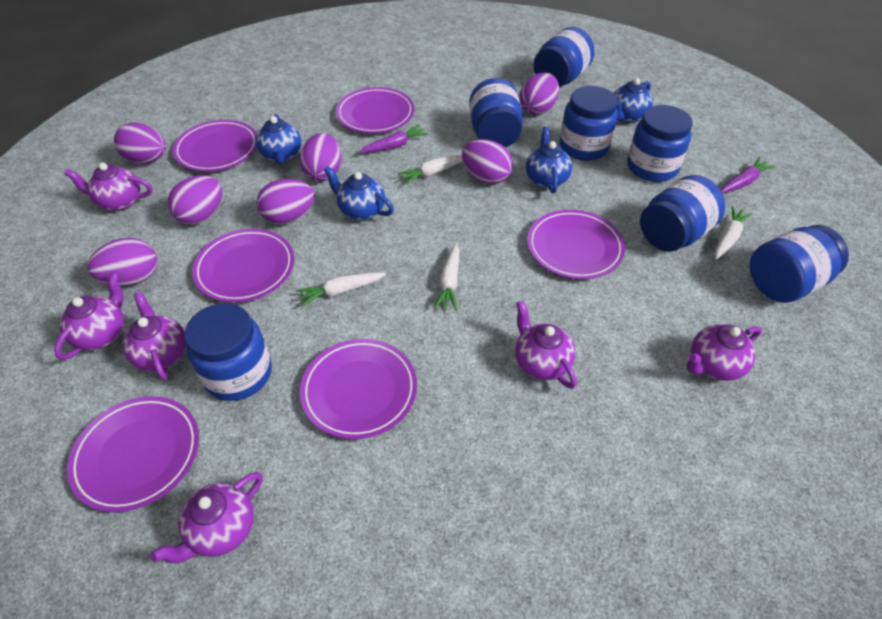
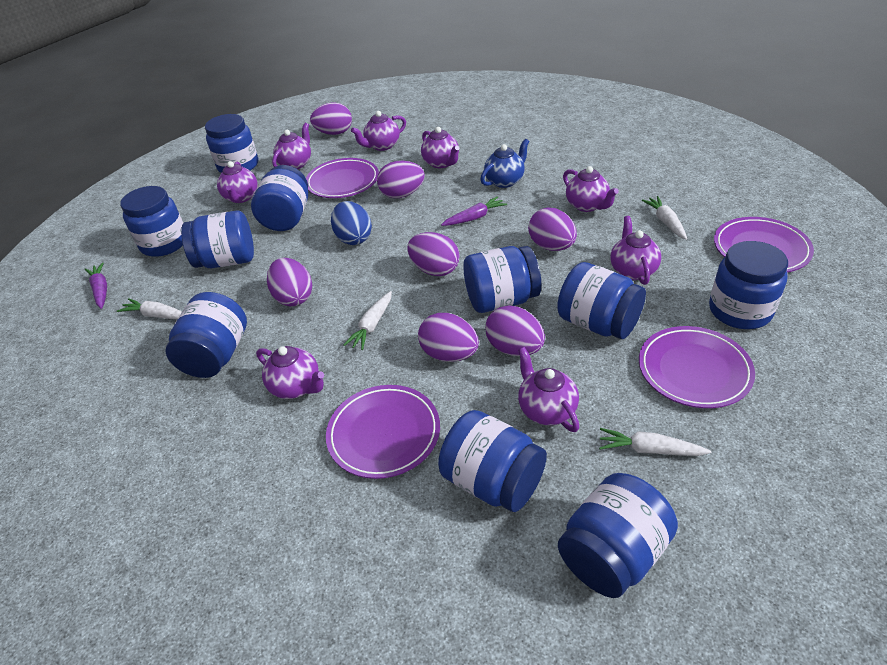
blue egg: 0 -> 1
blue jar: 7 -> 10
blue teapot: 4 -> 1
purple plate: 6 -> 4
purple teapot: 6 -> 8

